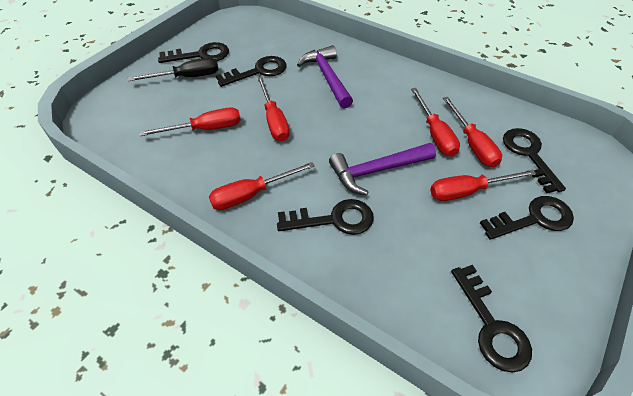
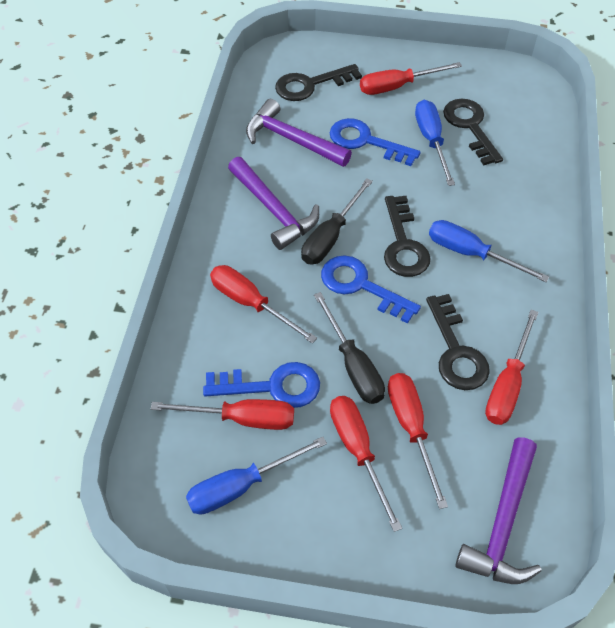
black key: 6 -> 4
black screwdriver: 1 -> 2
blue key: 0 -> 3
blue screwdriver: 0 -> 3
purple hammer: 2 -> 3

